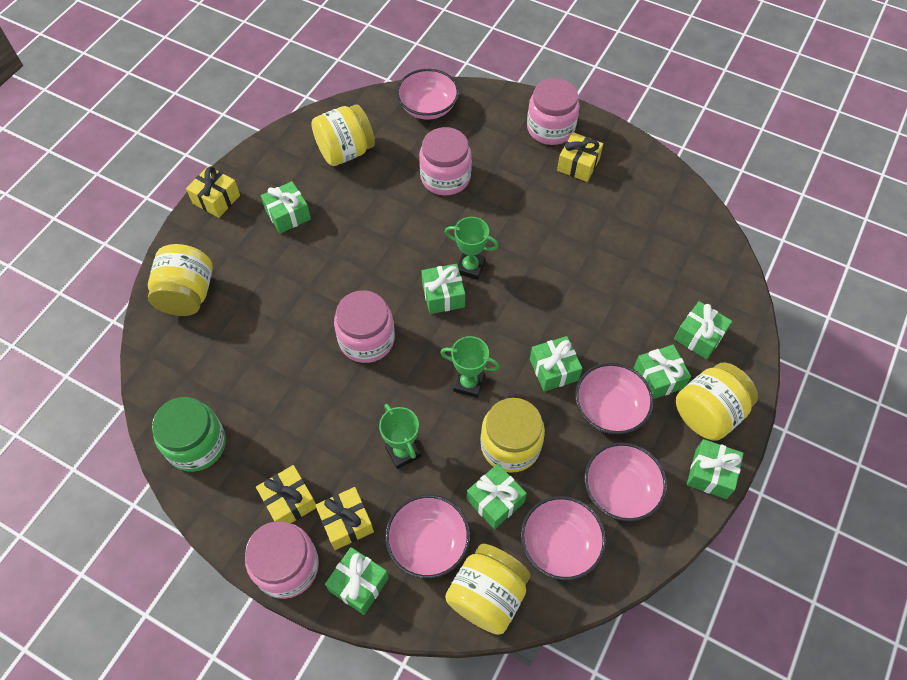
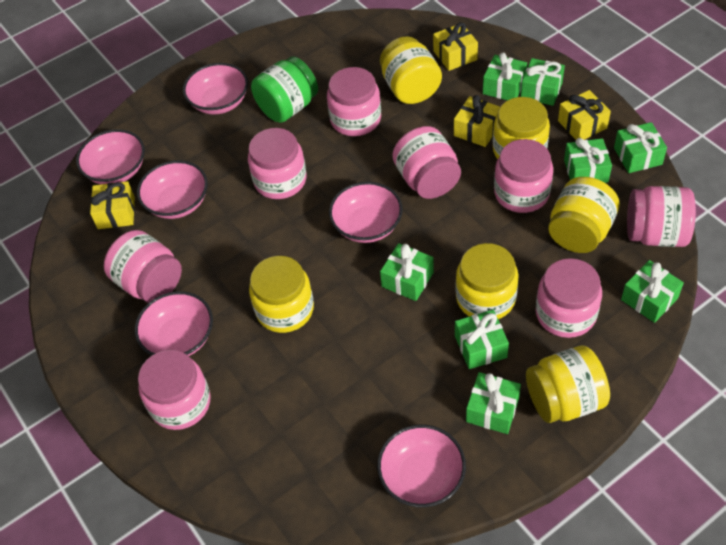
green trophy: 3 -> 0
pink bowl: 5 -> 6
pink jar: 4 -> 8
yellow jar: 5 -> 6

